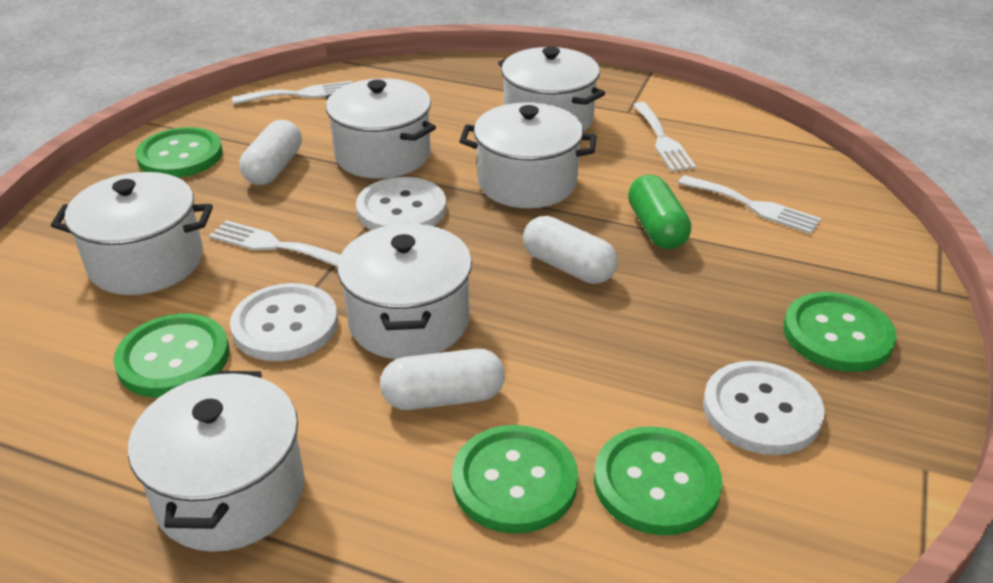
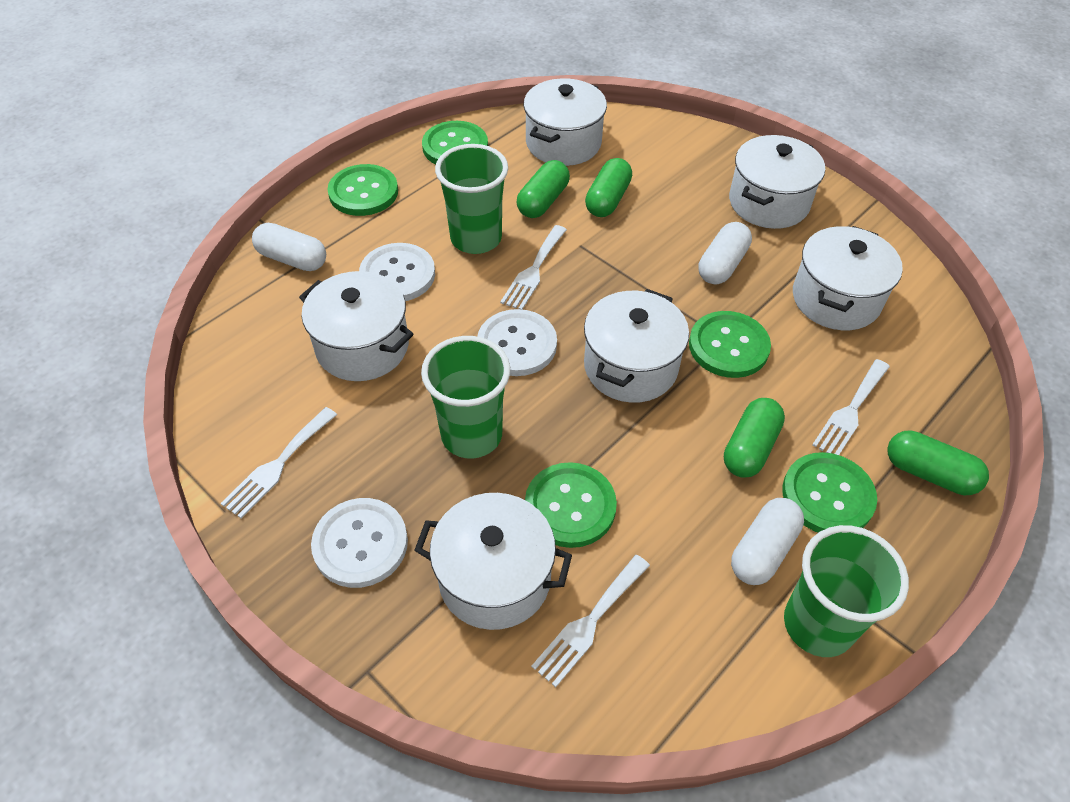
green capsule: 1 -> 4
green cup: 0 -> 3

